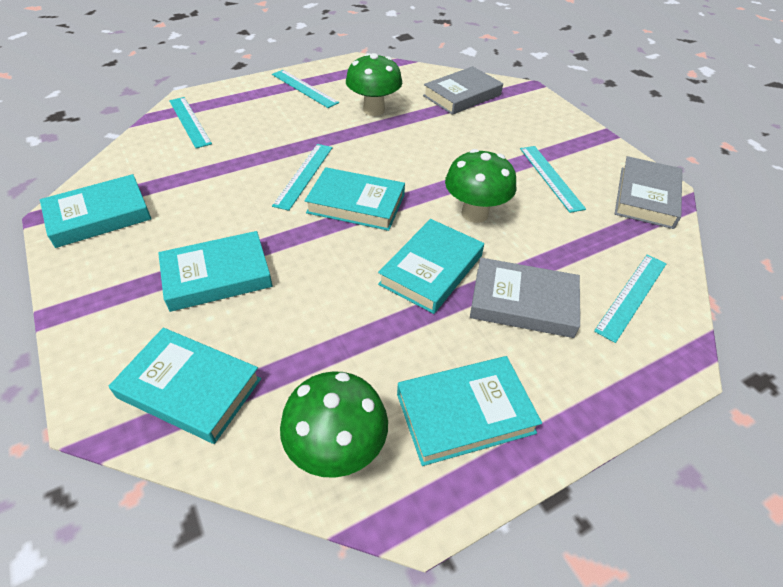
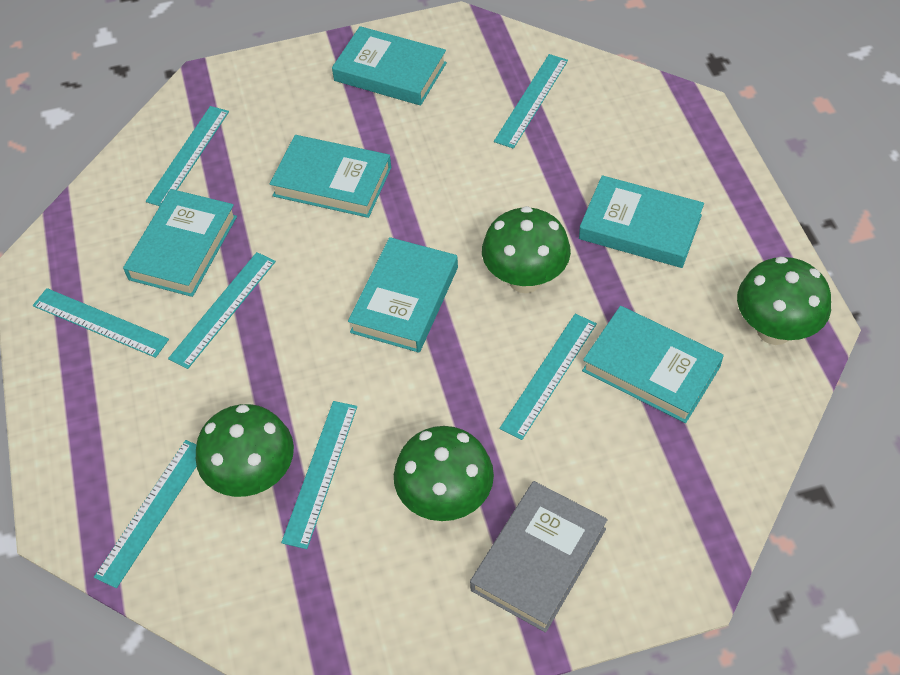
green mushroom: 3 -> 4
grey book: 3 -> 1
turquoise ruler: 5 -> 7

